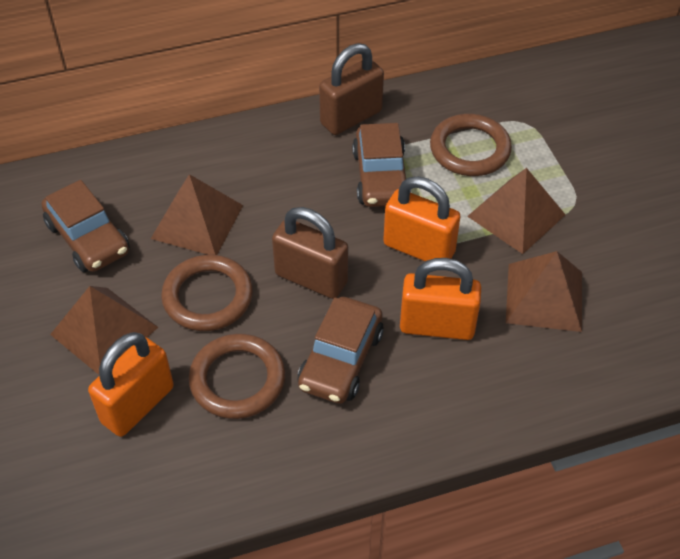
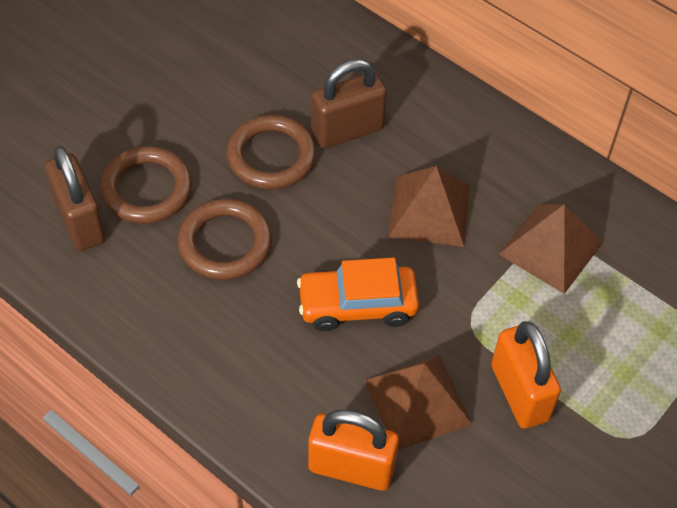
brown car: 3 -> 0
brown pyramid: 4 -> 3
orange car: 0 -> 1
orange padlock: 3 -> 2

